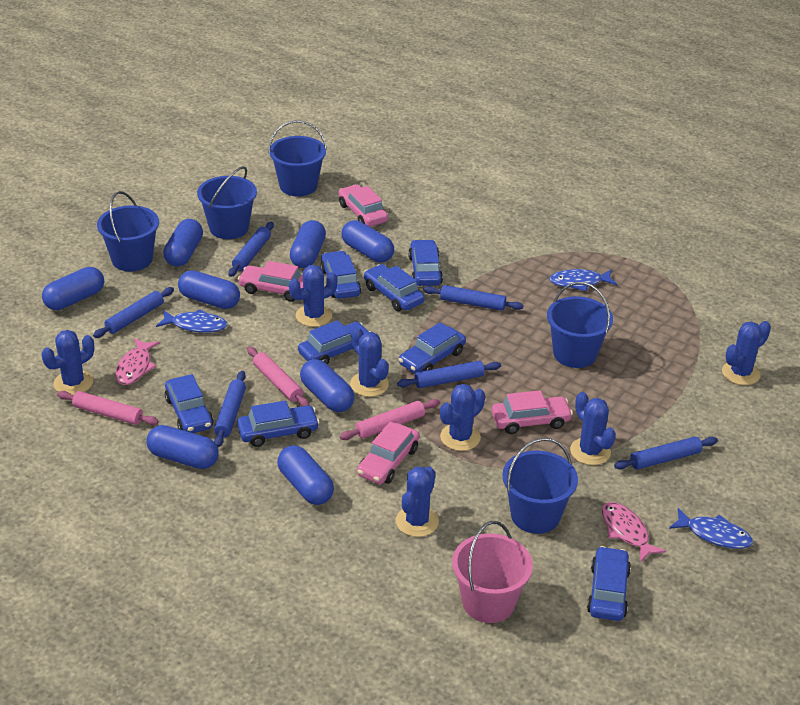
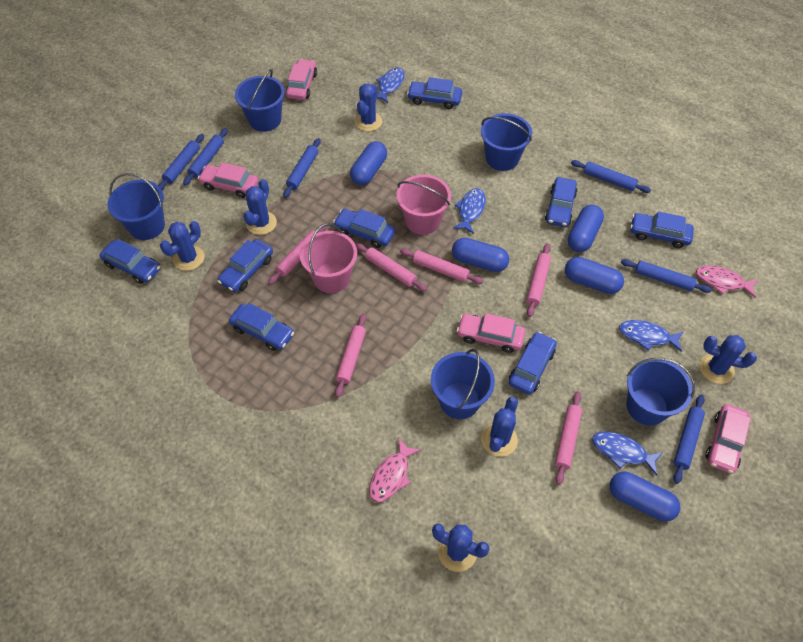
blue cactus: 7 -> 6
blue capsule: 8 -> 5
blue fish: 3 -> 4
pink bucket: 1 -> 2
pink rolling pin: 3 -> 6

